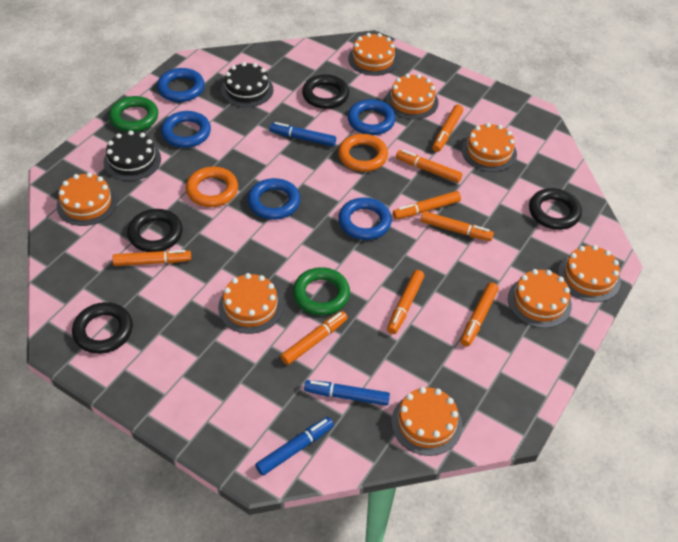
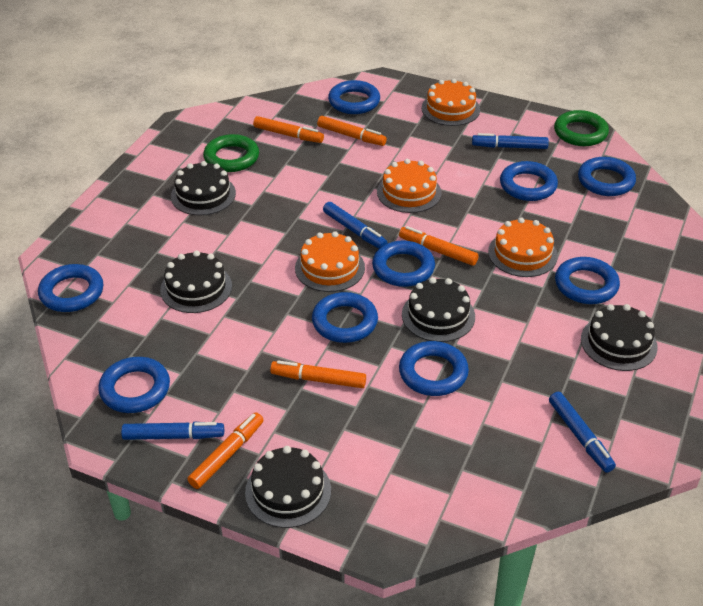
black cake: 2 -> 5
black ring: 4 -> 0
blue marker: 3 -> 4
blue ring: 5 -> 9
orange cake: 8 -> 4
orange marker: 8 -> 5
orange ring: 2 -> 0

